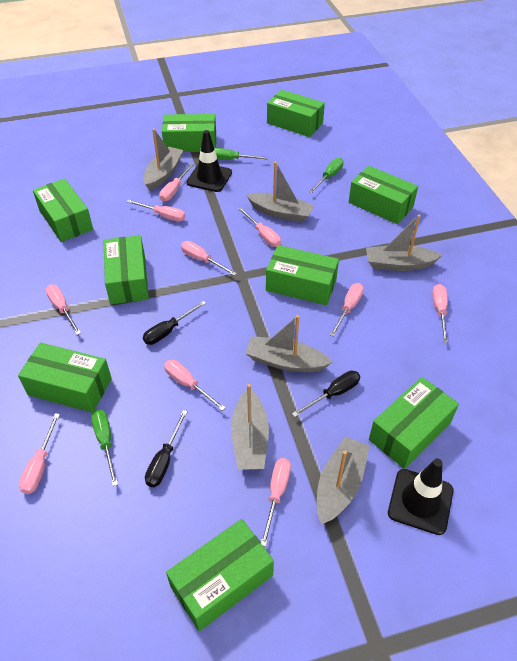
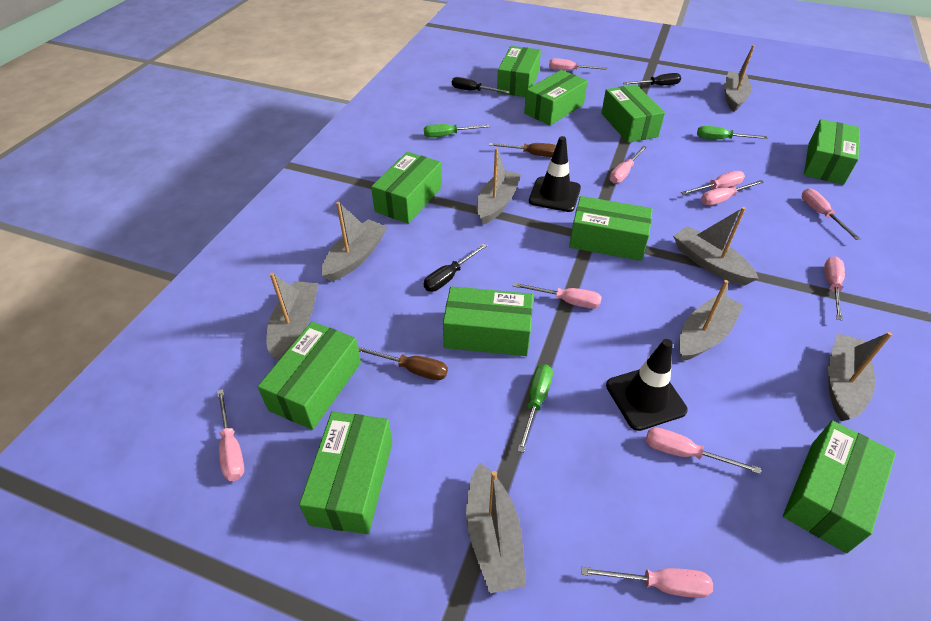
brown screwdriver: 0 -> 2
green box: 9 -> 10
grey boat: 6 -> 8

